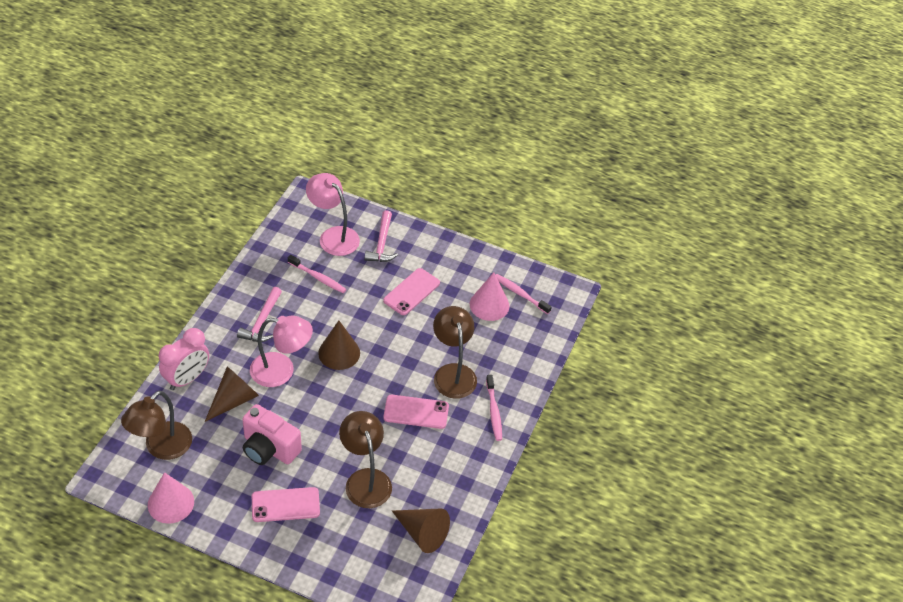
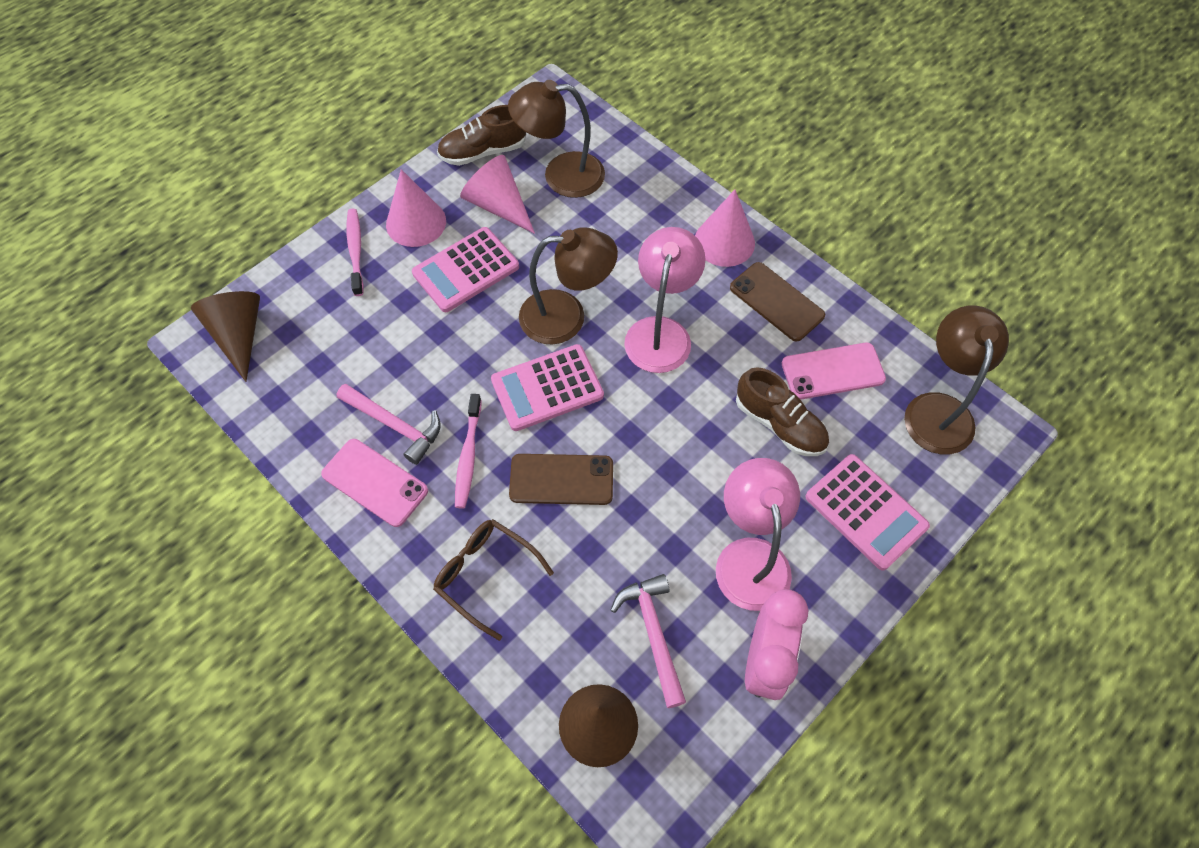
brown cone: 3 -> 2
brown glasses: 0 -> 1
brown phone: 0 -> 2
brown shoe: 0 -> 2
pink calculator: 0 -> 3
pink camera: 1 -> 0
pink cone: 2 -> 3
pink phone: 3 -> 2
pink toothbrush: 3 -> 2

